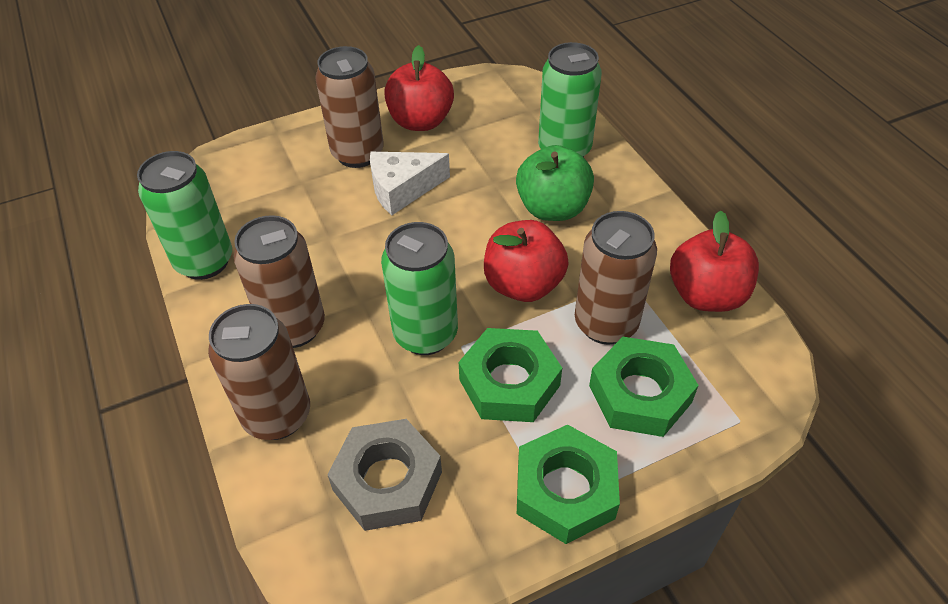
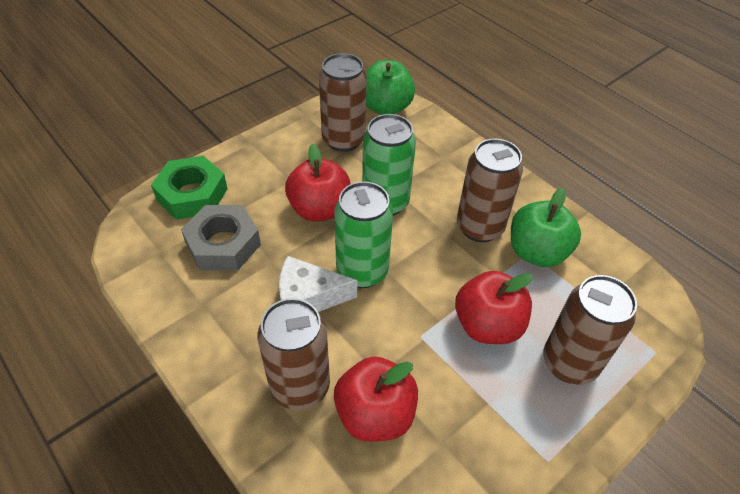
green apple: 1 -> 2
green can: 3 -> 2
green nut: 3 -> 1

